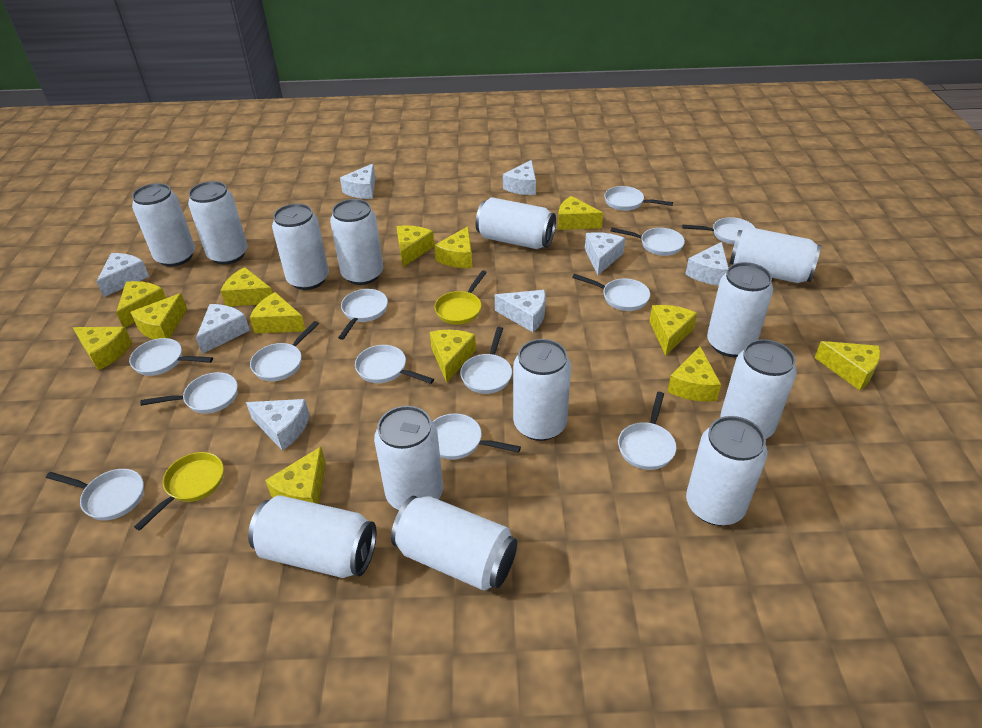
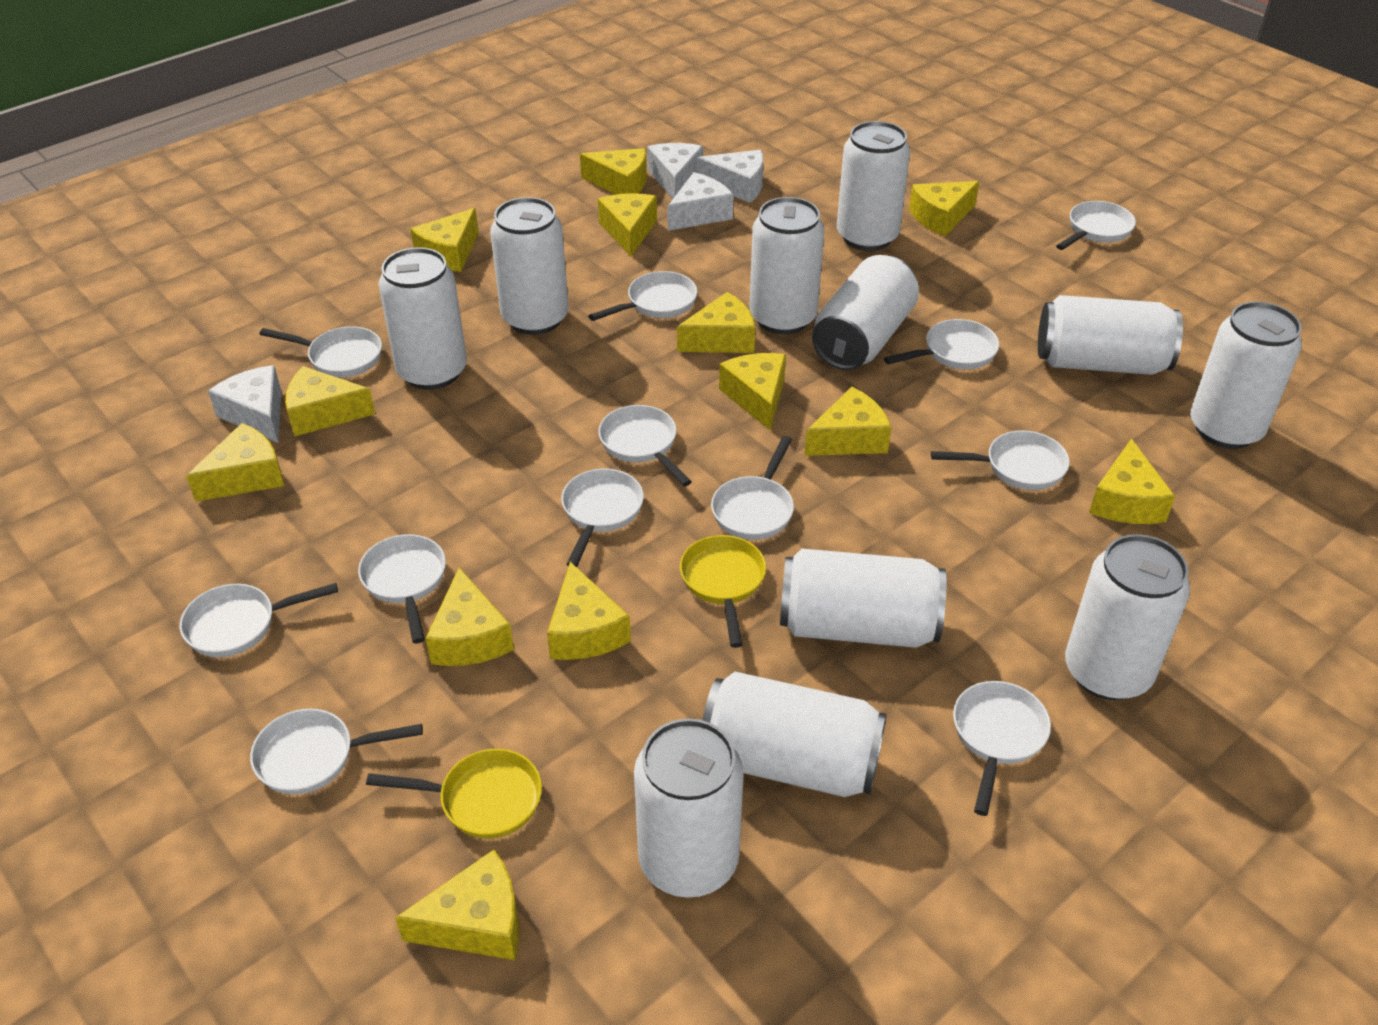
white can: 13 -> 11
white cheese: 8 -> 4
white pan: 13 -> 12

